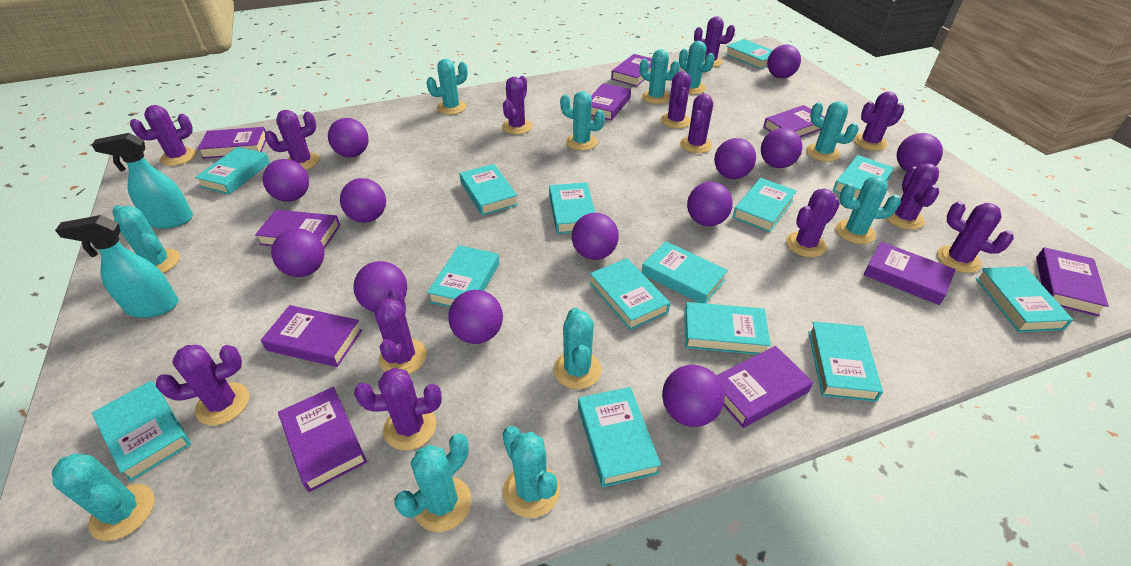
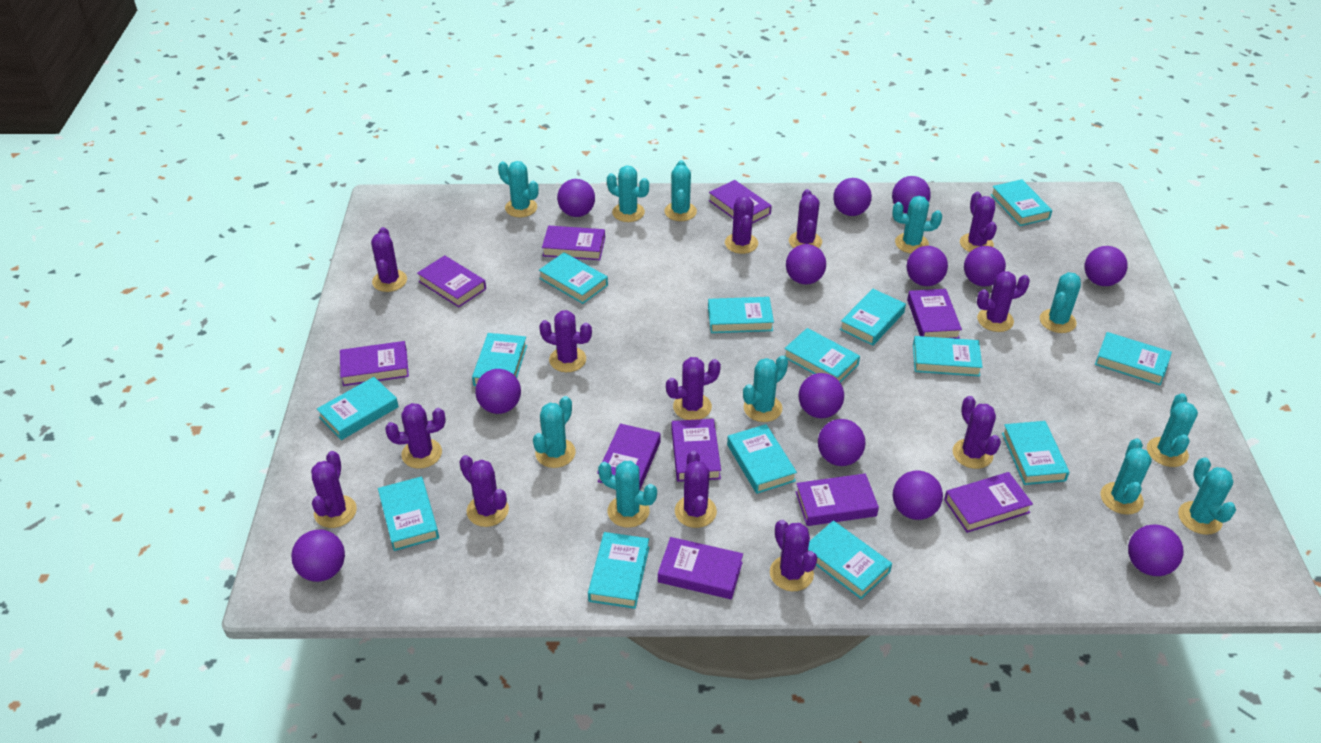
turquoise spray bottle: 2 -> 0

